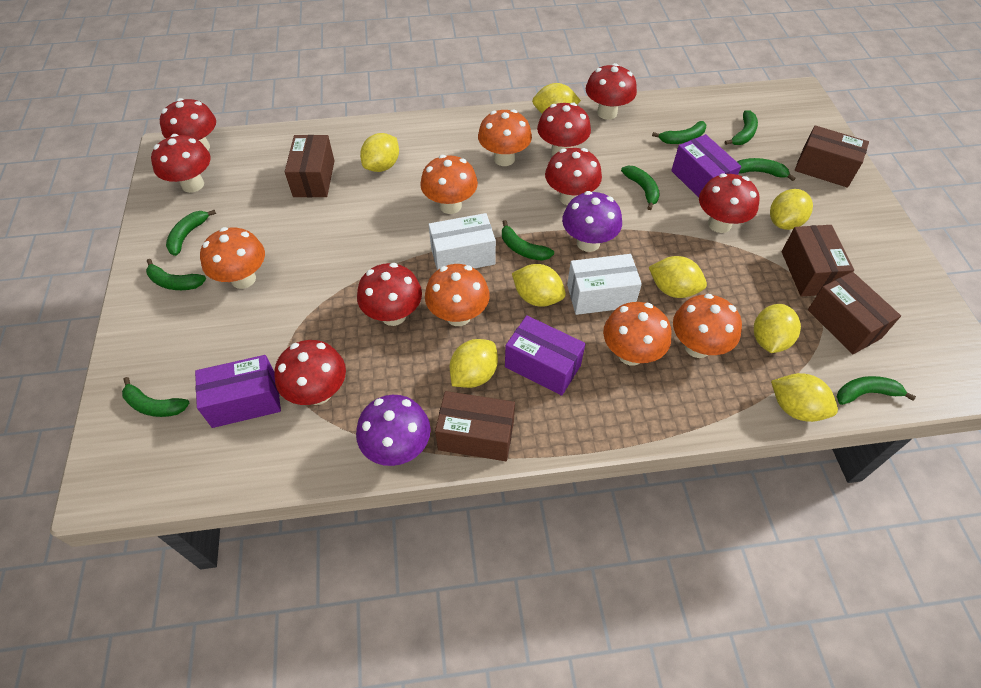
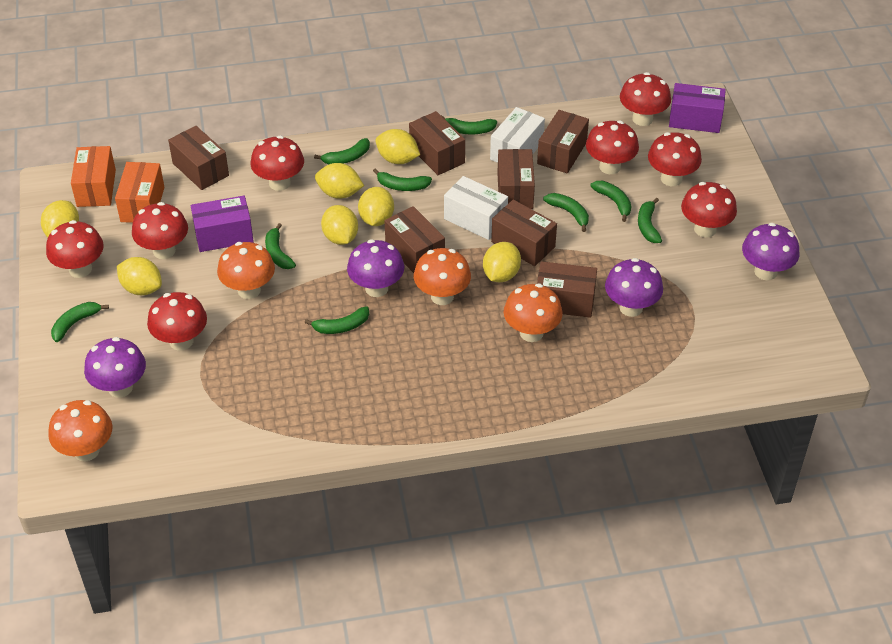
brown box: 5 -> 7
orange box: 0 -> 2
orange mushroom: 6 -> 4
purple box: 3 -> 2
purple mushroom: 2 -> 4
yellow lemon: 8 -> 7

